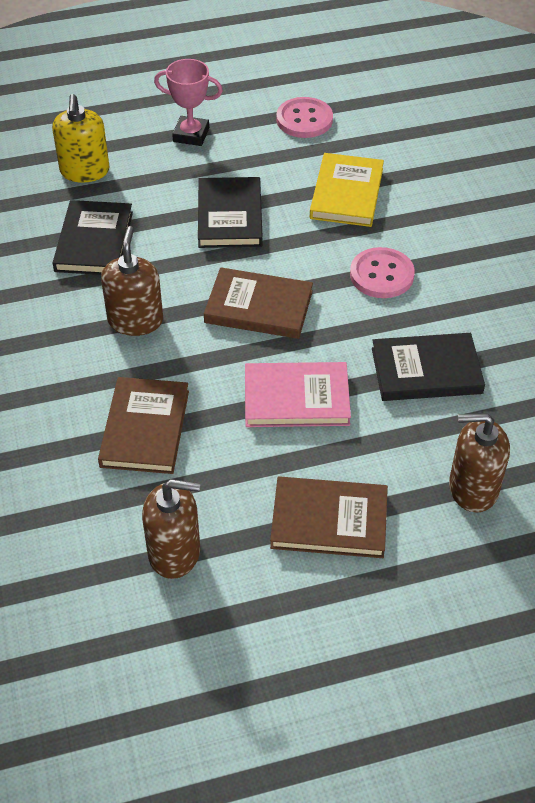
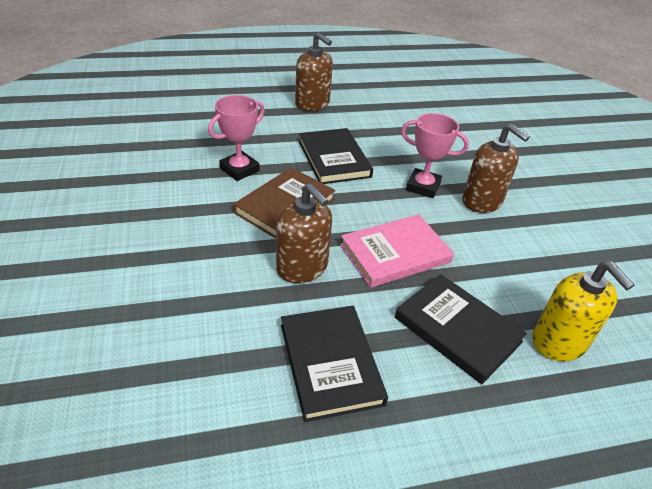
brown book: 3 -> 1
pink button: 2 -> 0
pink trophy: 1 -> 2
yellow book: 1 -> 0

